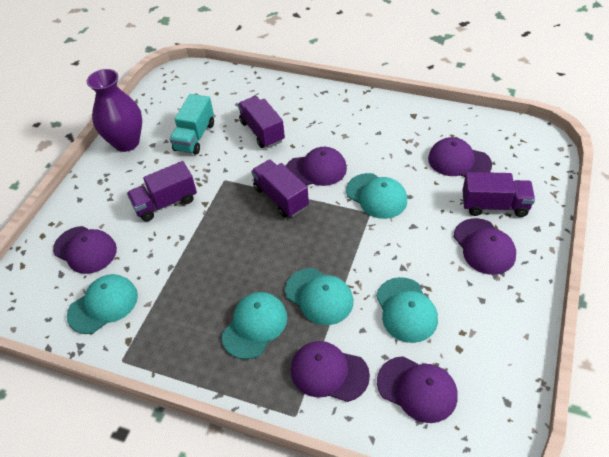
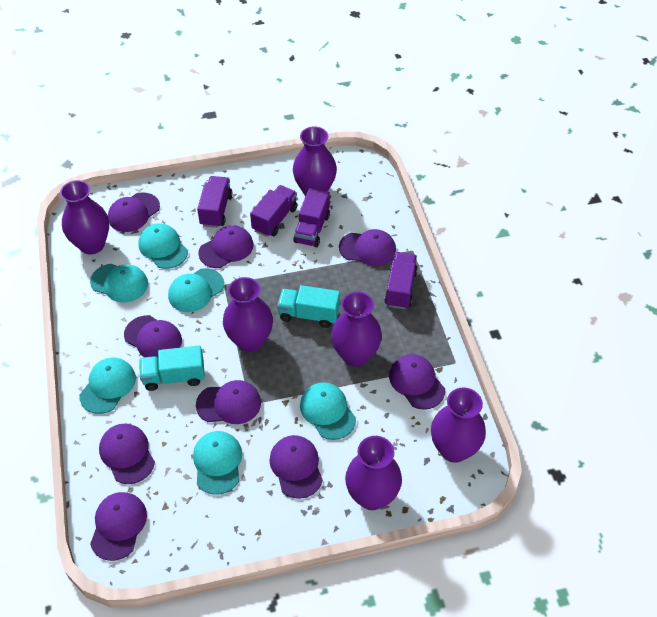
purple cap: 6 -> 9
purple vase: 1 -> 6
turquoise cap: 5 -> 6
turquoise truck: 1 -> 2

